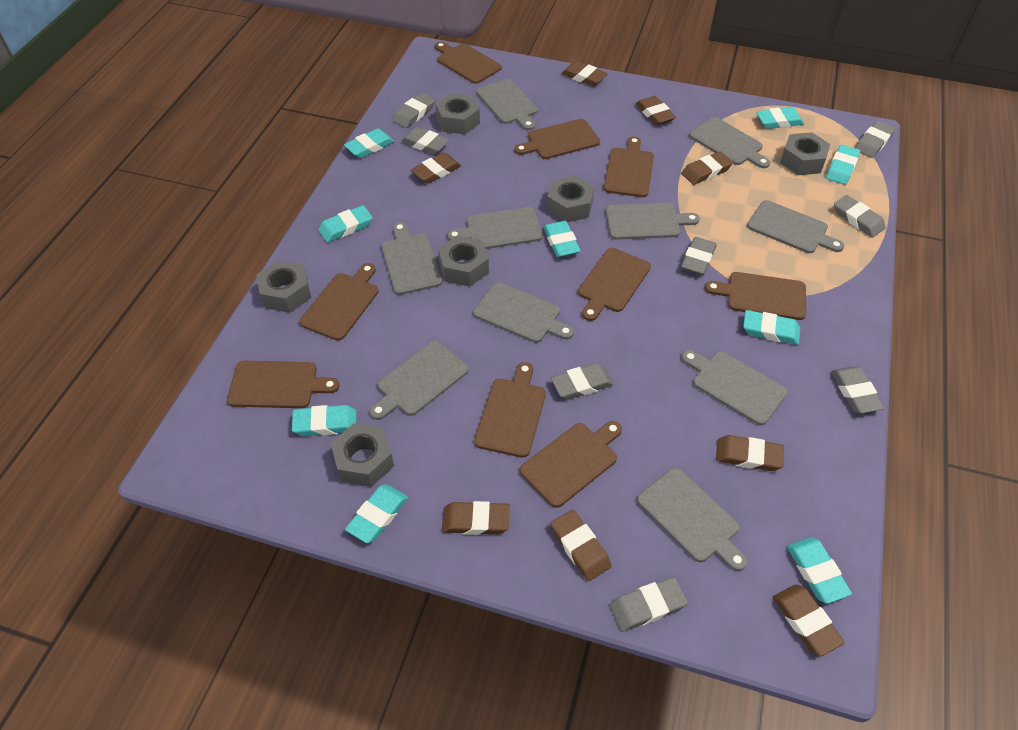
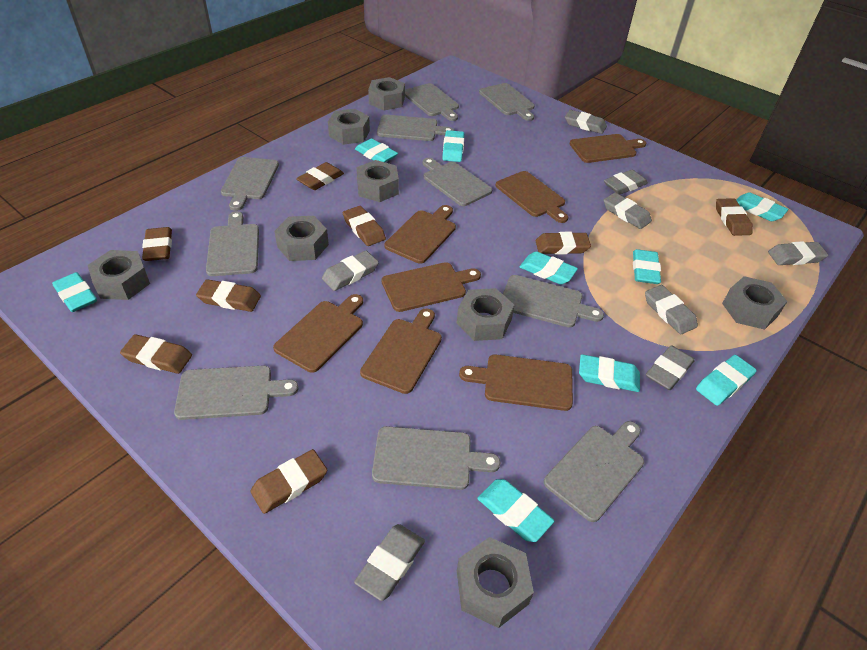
brown cutting board: 9 -> 7
grey nut: 6 -> 8

